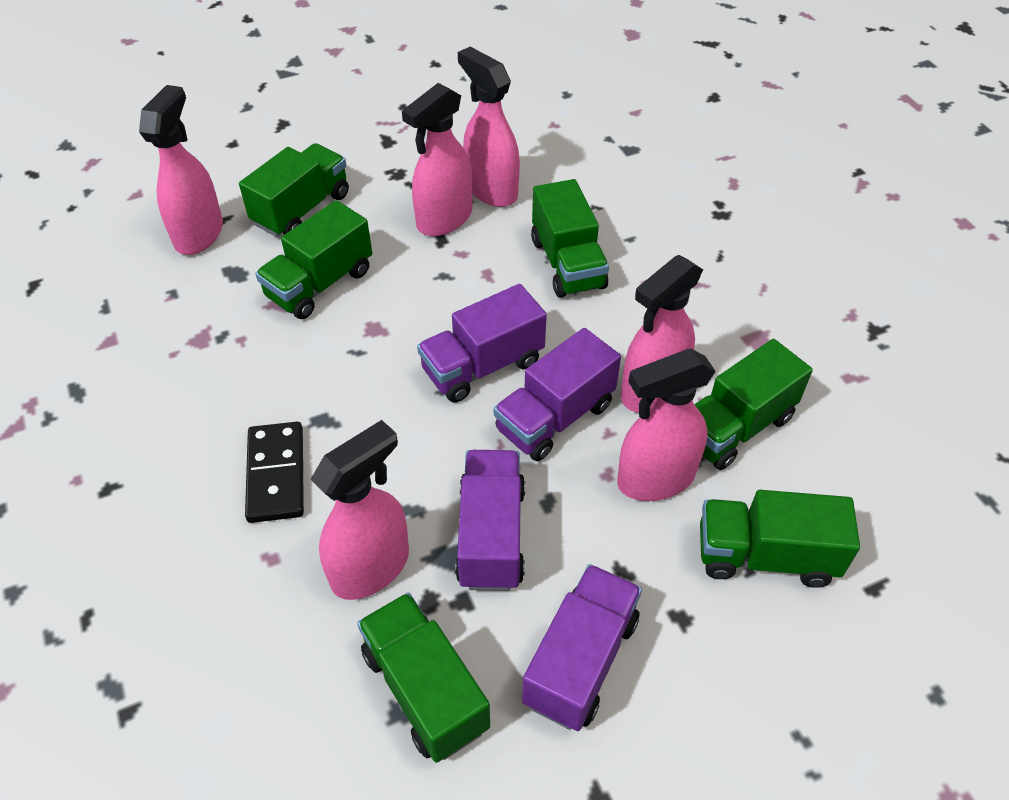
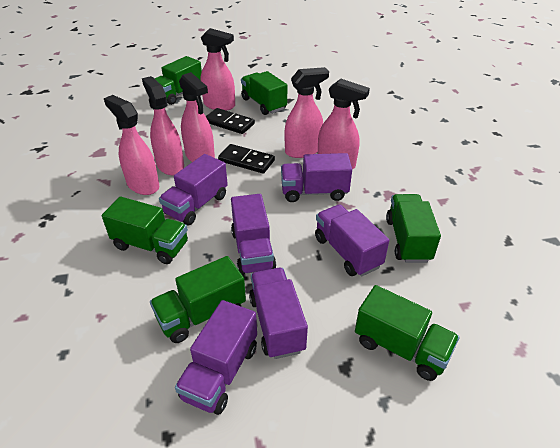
black domino: 1 -> 2
purple truck: 4 -> 6

